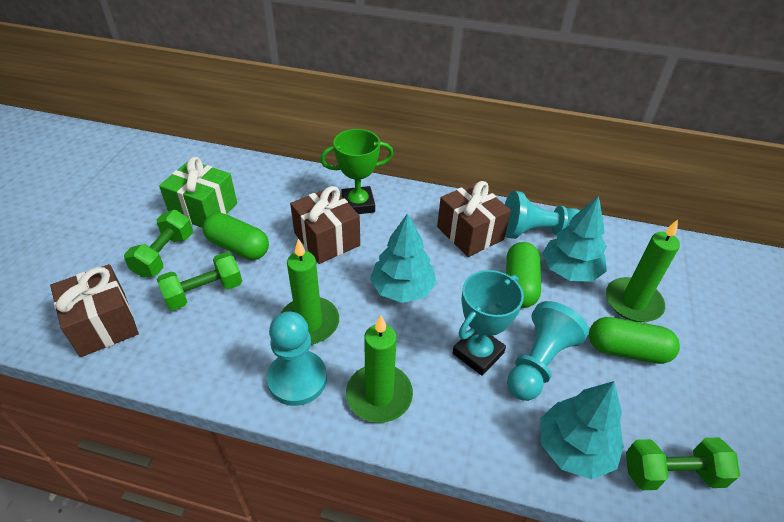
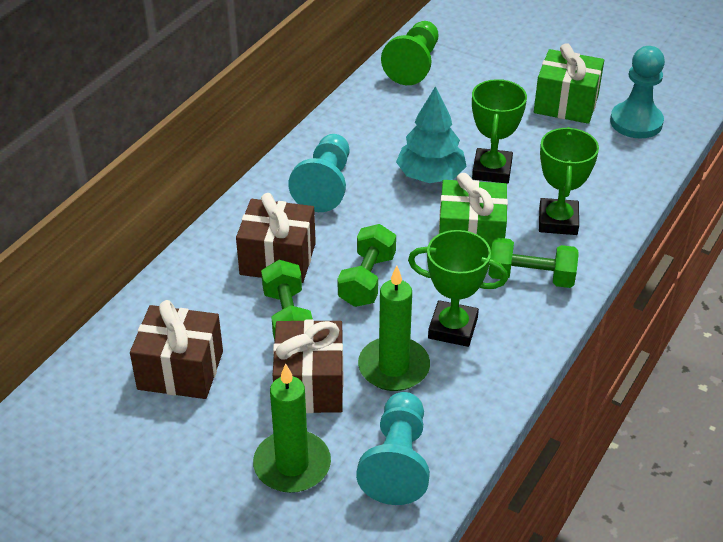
green candle: 3 -> 2
green capsule: 3 -> 0
green gift: 1 -> 2
green pawn: 0 -> 1
green trophy: 1 -> 3
turquoise tree: 3 -> 1
turquoise trophy: 1 -> 0

